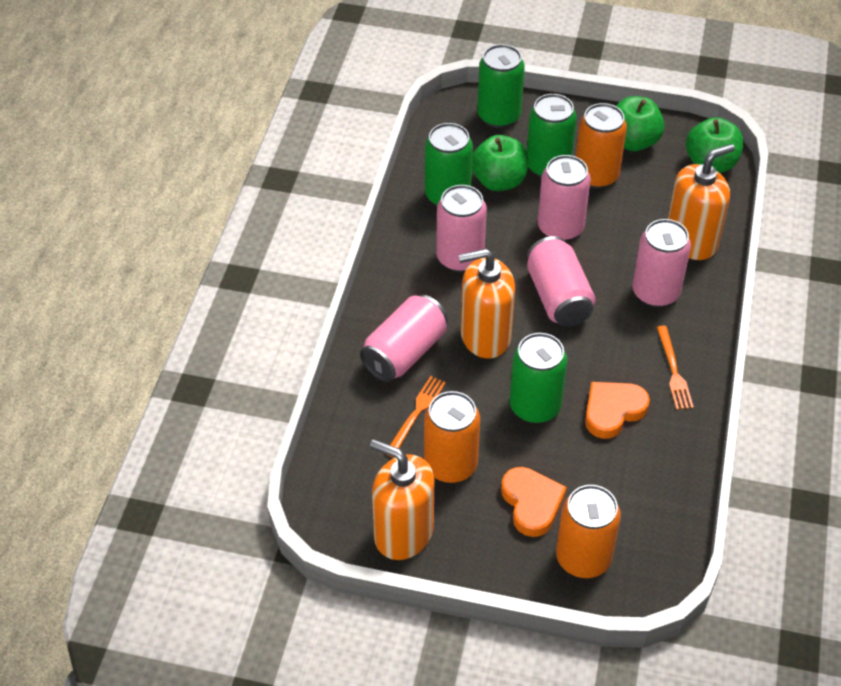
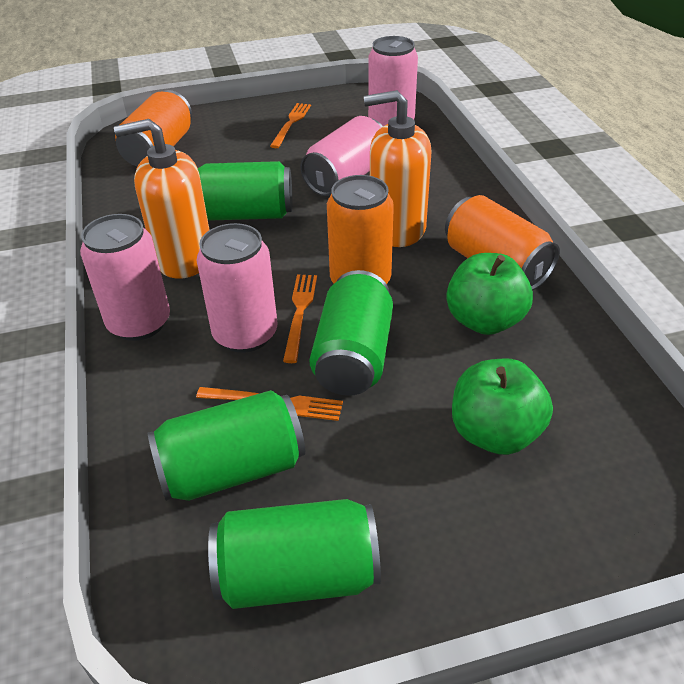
green apple: 3 -> 2
orange fork: 2 -> 3
orange heart: 2 -> 0
orange soap dispenser: 3 -> 2
pink can: 5 -> 4

